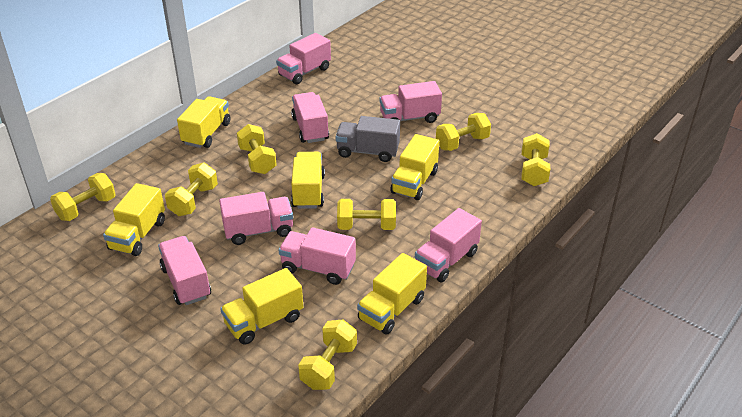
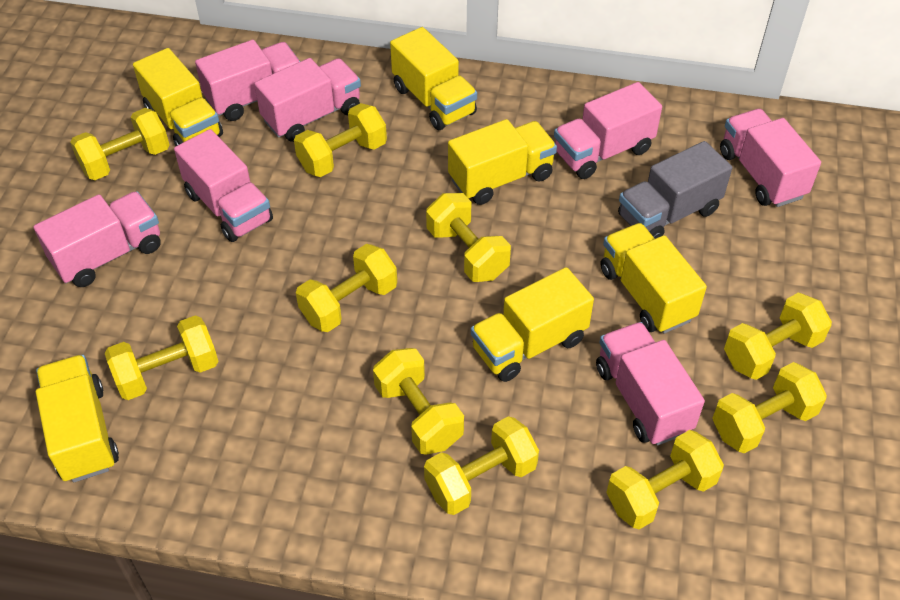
yellow dumbbell: 7 -> 10

